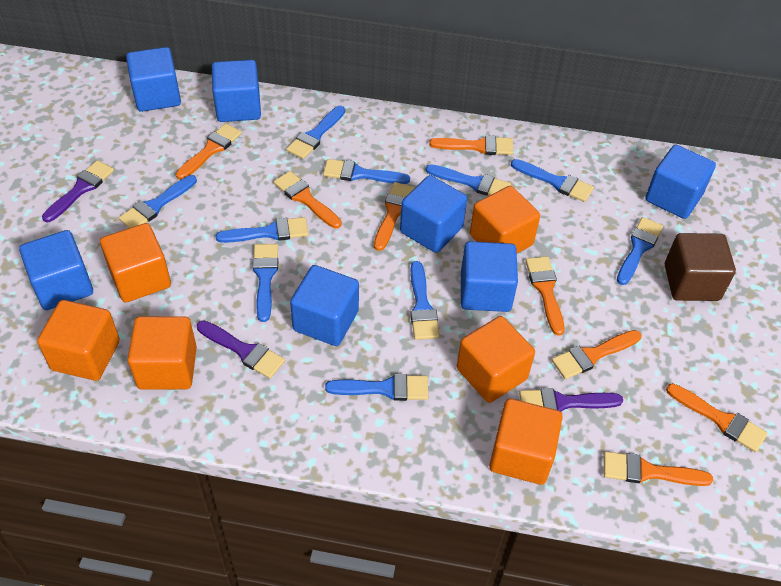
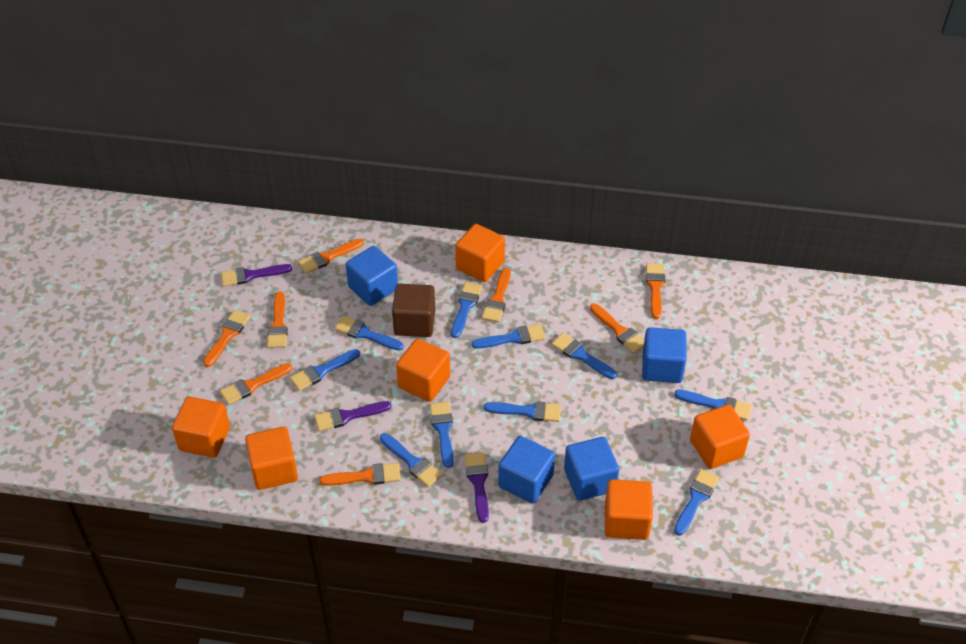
blue cube: 7 -> 4

